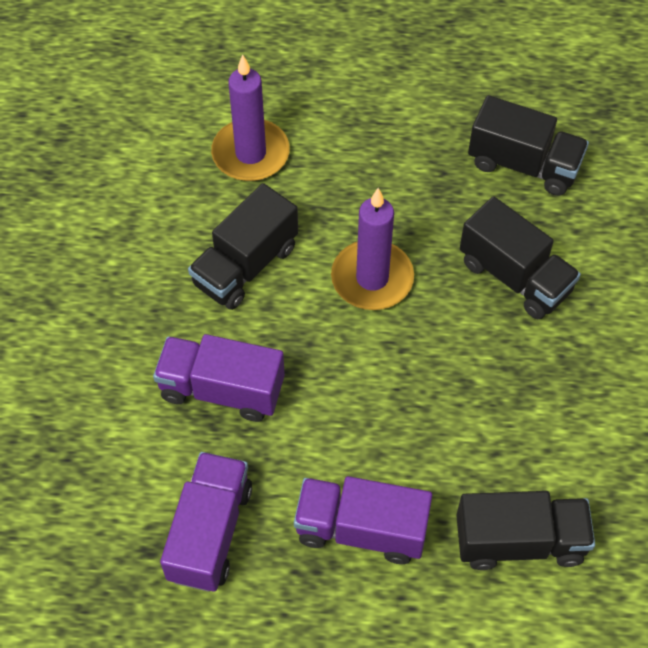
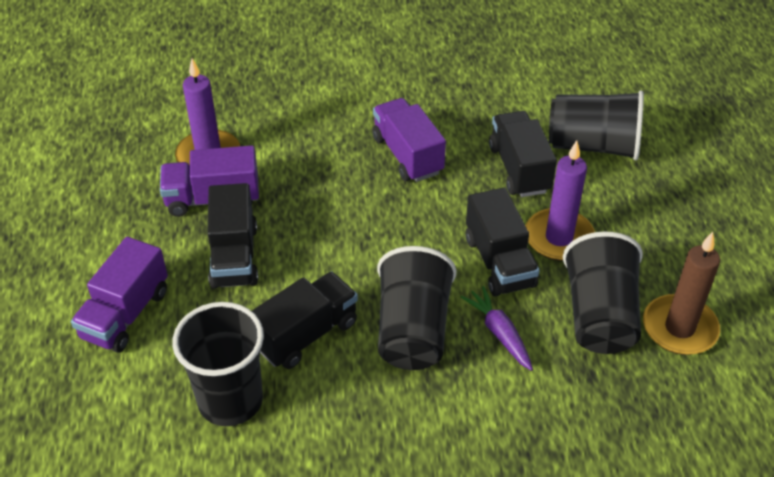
black cup: 0 -> 4
brown candle: 0 -> 1
purple carrot: 0 -> 1

